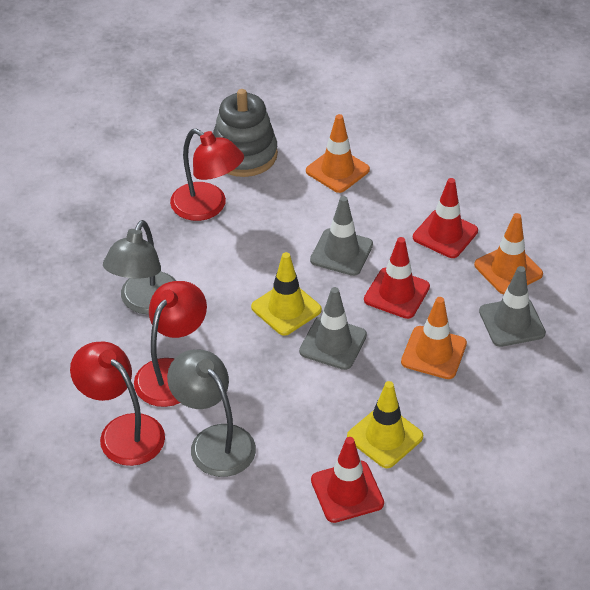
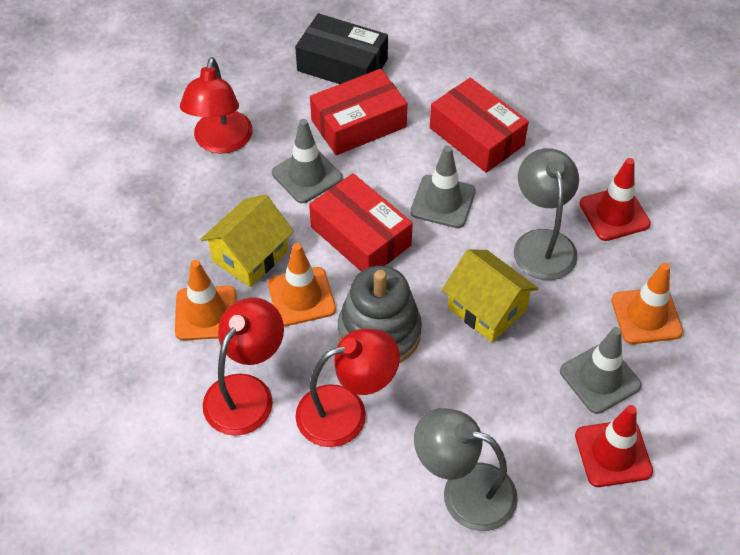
black box: 0 -> 1
red box: 0 -> 3
red traffic cone: 3 -> 2
yellow house: 0 -> 2
yellow traffic cone: 2 -> 0

